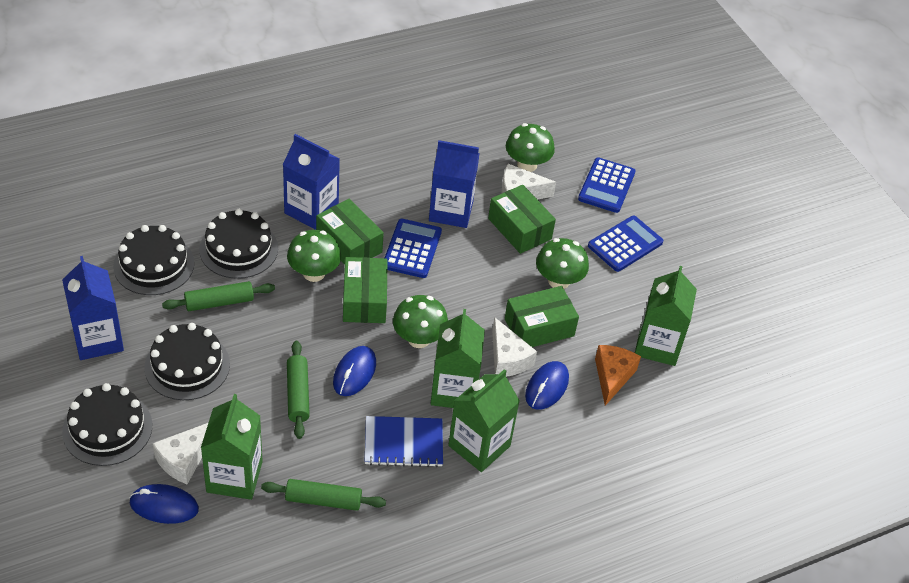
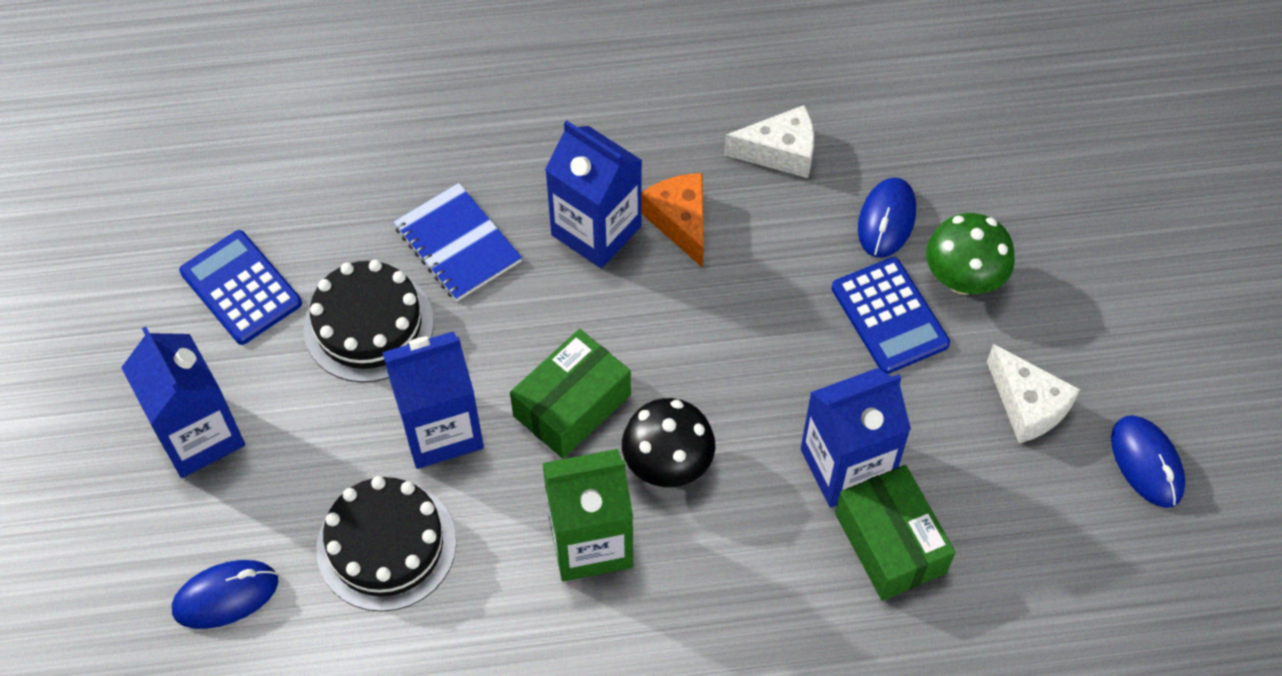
black cake: 4 -> 2
black mushroom: 0 -> 1
blue calculator: 3 -> 2
blue carton: 3 -> 4
green box: 4 -> 2
green carton: 4 -> 1
green mushroom: 4 -> 1
green rolling pin: 3 -> 0
white cheese: 3 -> 2

